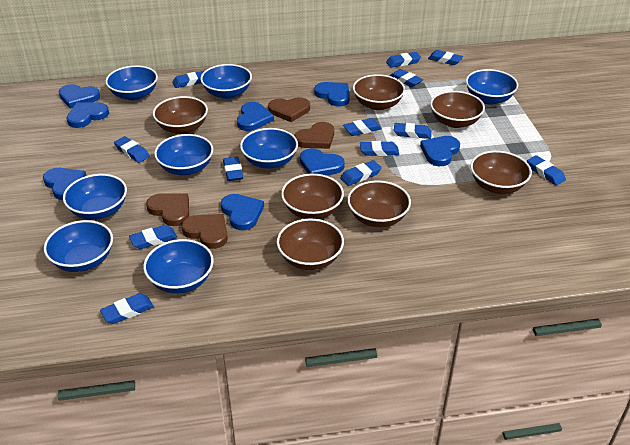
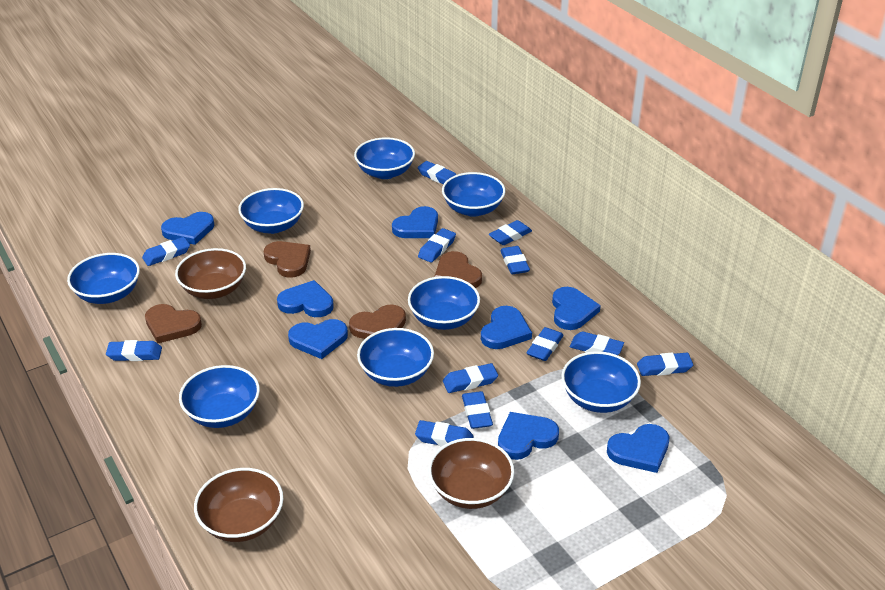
blue eraser: 13 -> 12
brown bowl: 7 -> 3

